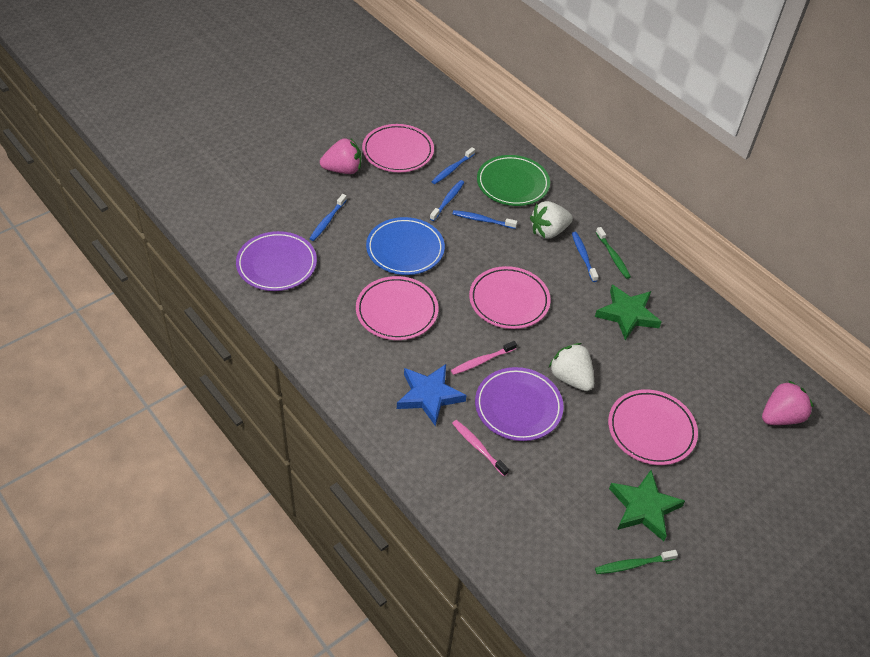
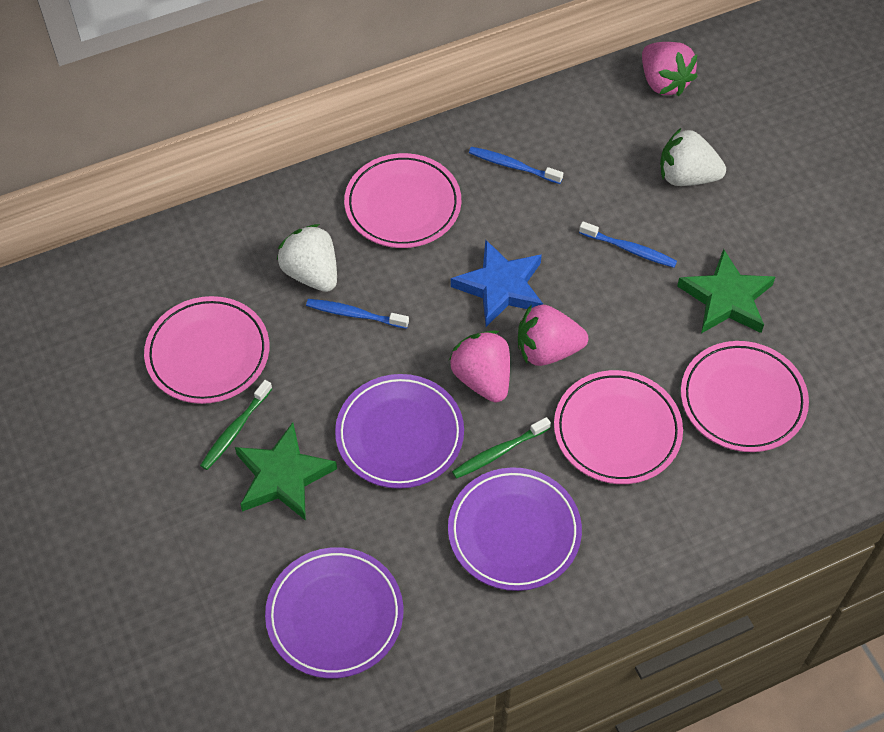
blue plate: 1 -> 0
blue toothbrush: 5 -> 3
green plate: 1 -> 0
pink strawberry: 2 -> 3
pink toothbrush: 2 -> 0
purple plate: 2 -> 3

